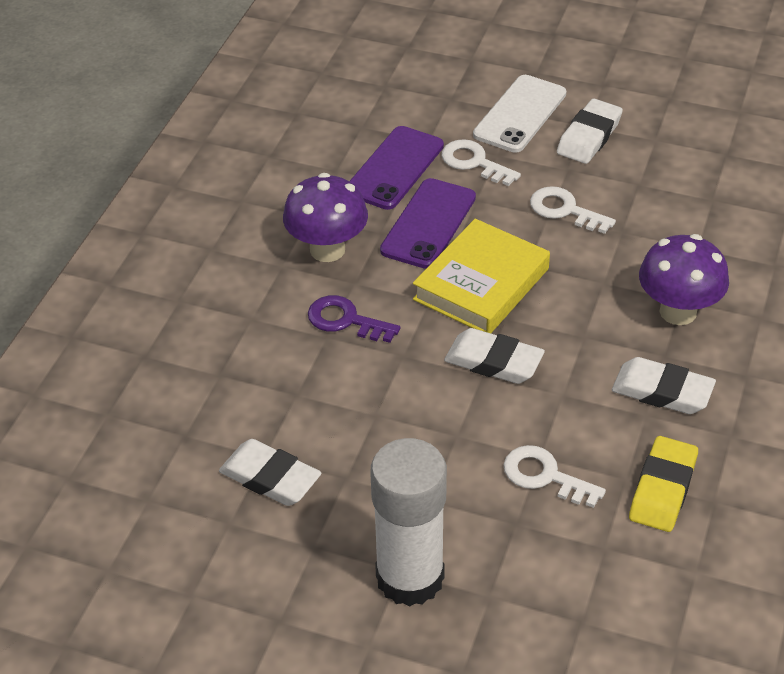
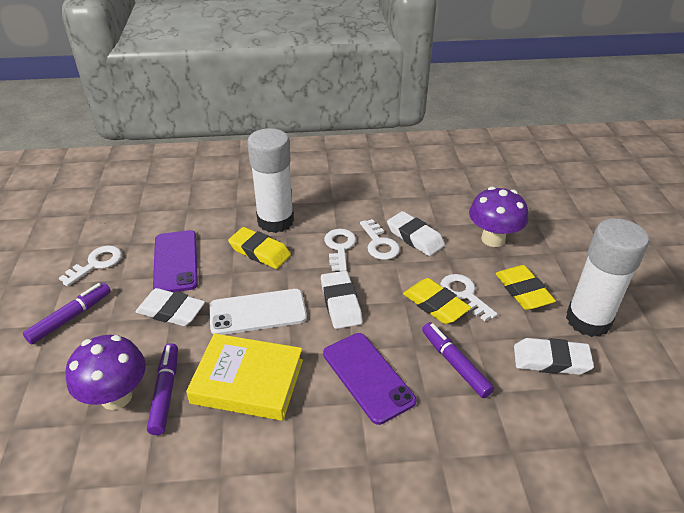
purple key: 1 -> 0
purple marker: 0 -> 3
white glue stick: 1 -> 2
white key: 3 -> 4
yellow eraser: 1 -> 3

